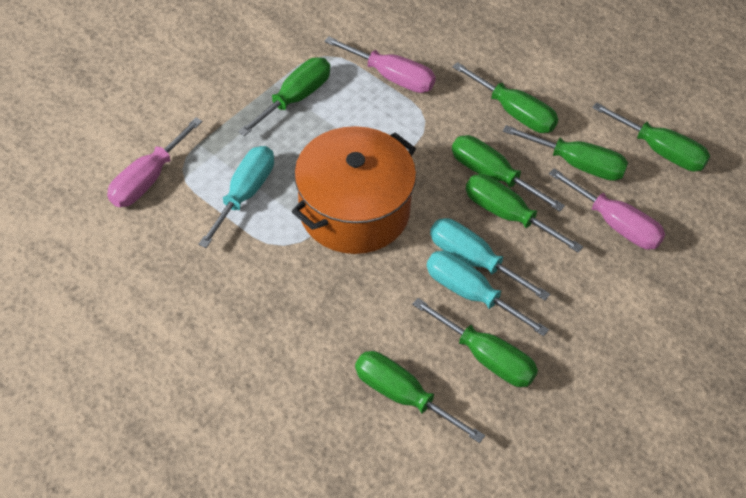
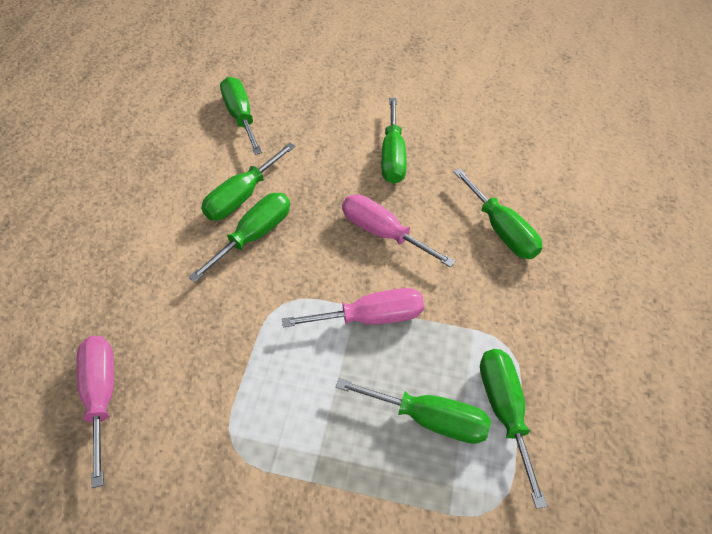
green screwdriver: 8 -> 7
orange pot: 1 -> 0
turquoise screwdriver: 3 -> 0

